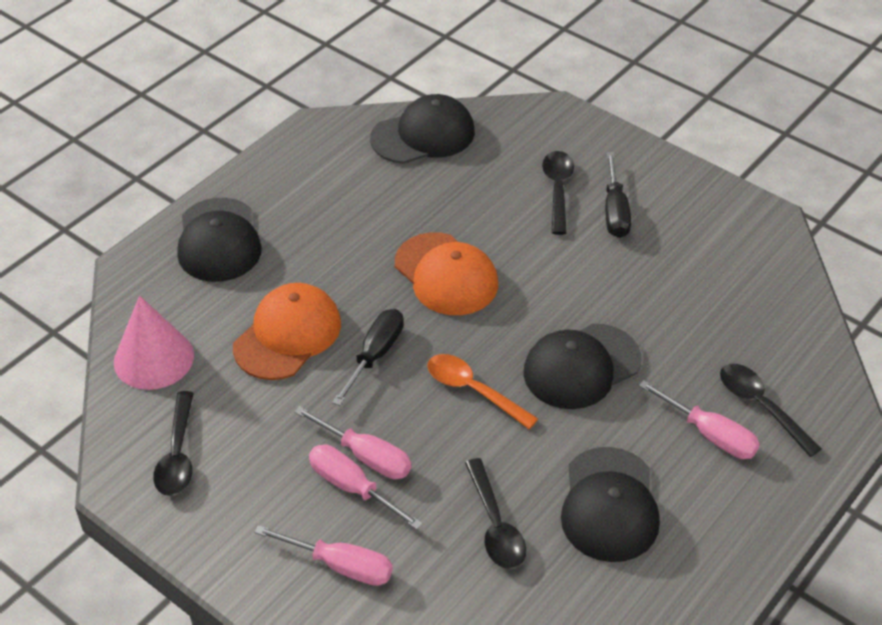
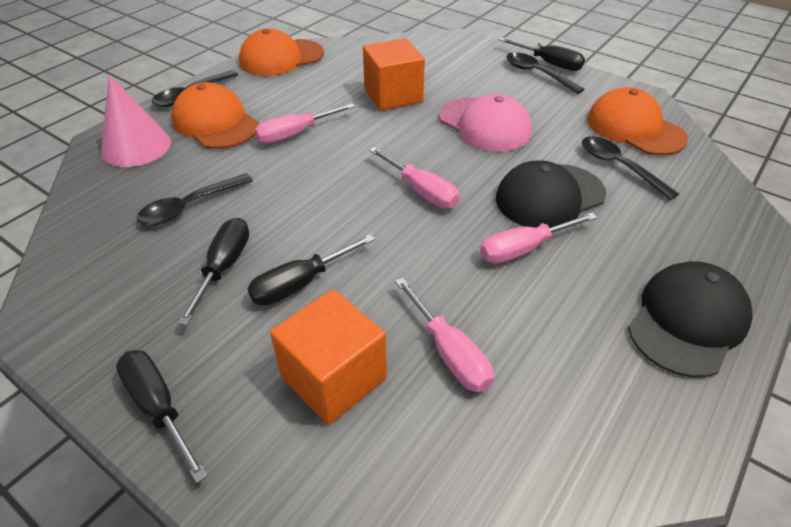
black cap: 4 -> 2
black screwdriver: 2 -> 4
orange cap: 2 -> 3
orange cube: 0 -> 2
orange spoon: 1 -> 0
pink cap: 0 -> 1

